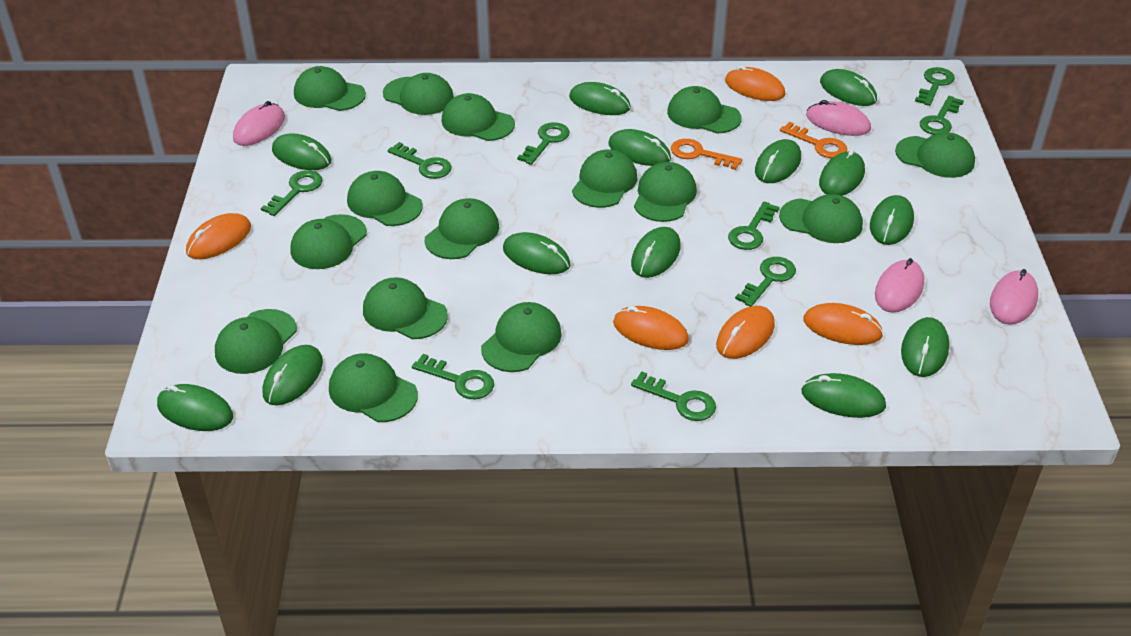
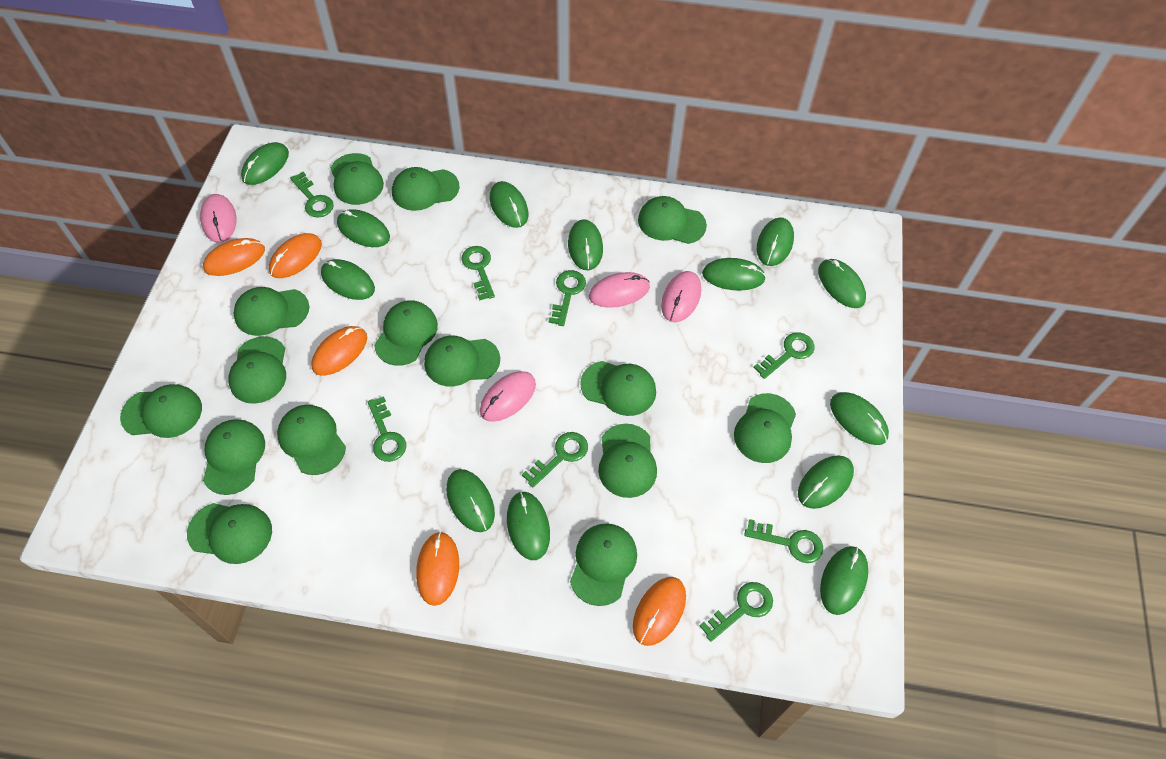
green key: 9 -> 8
orange key: 2 -> 0

